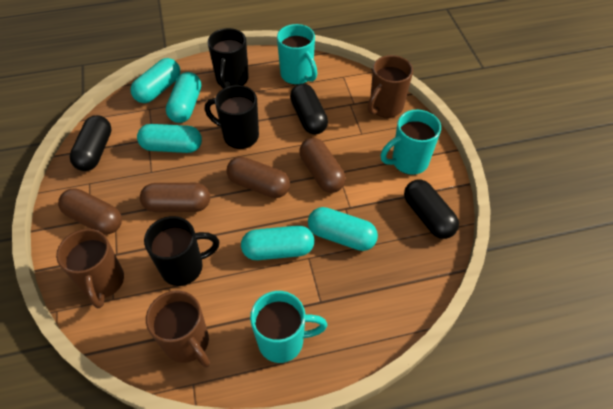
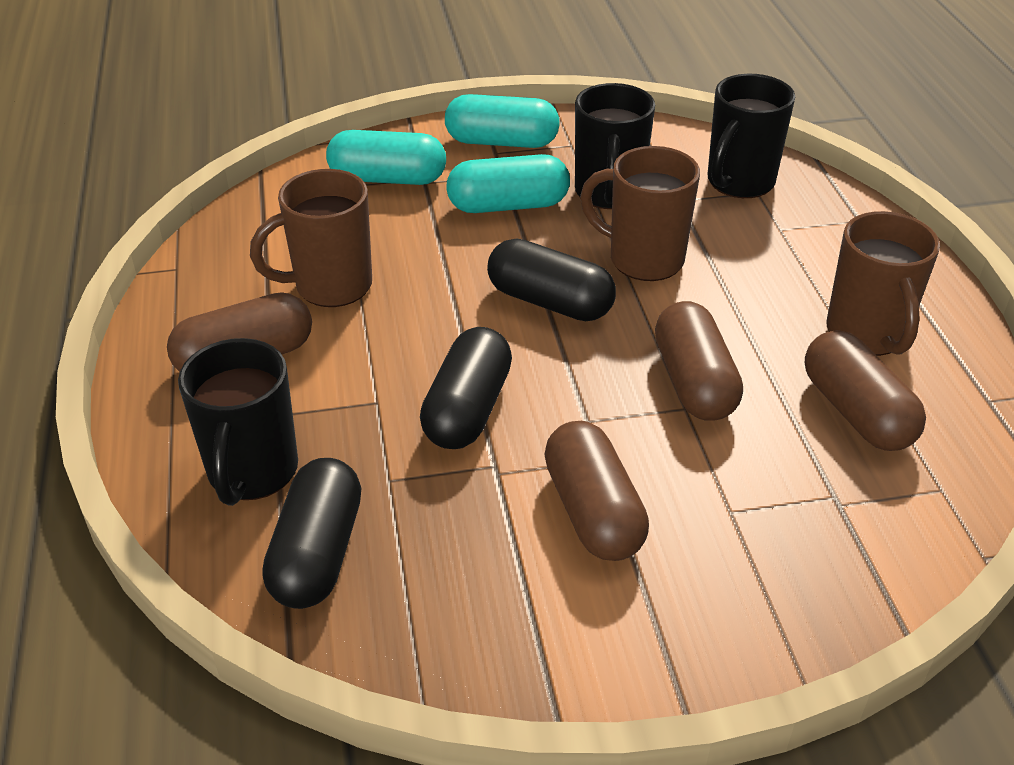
turquoise capsule: 5 -> 3
turquoise mug: 3 -> 0

